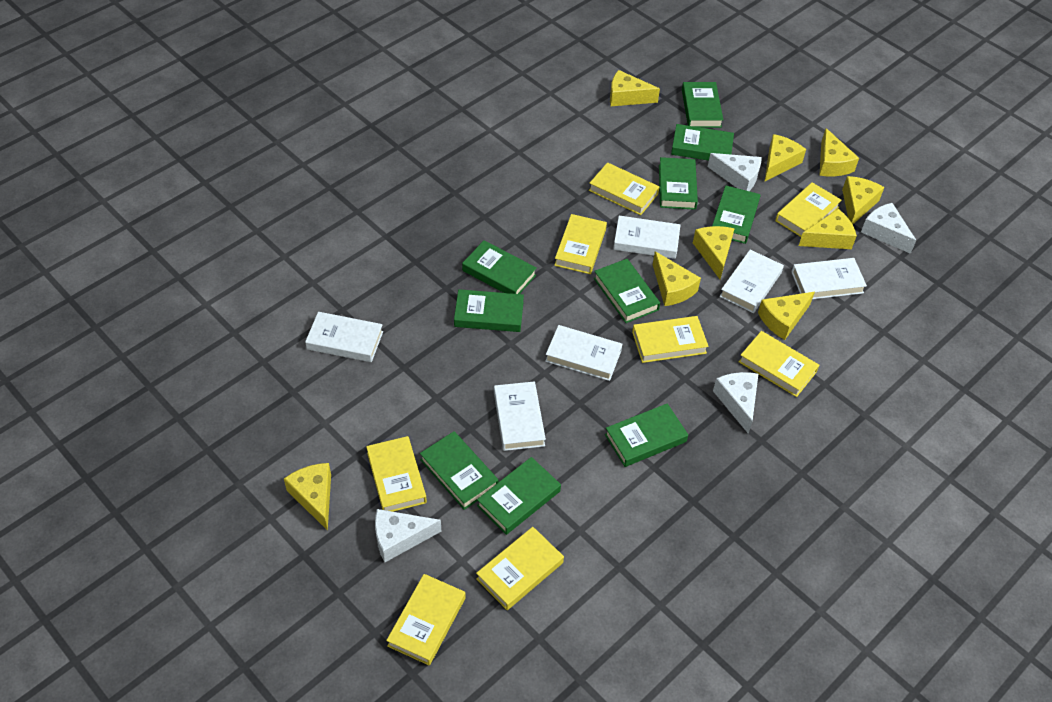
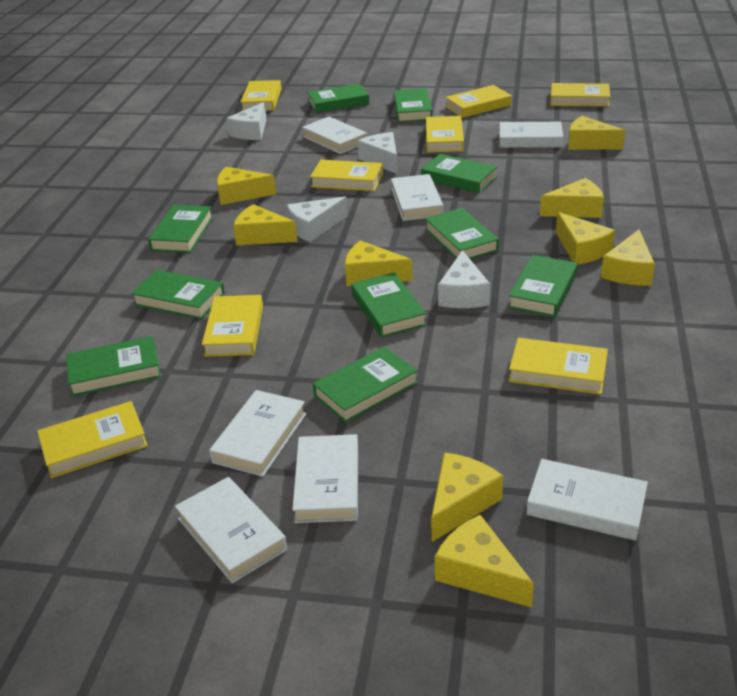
white book: 6 -> 7

